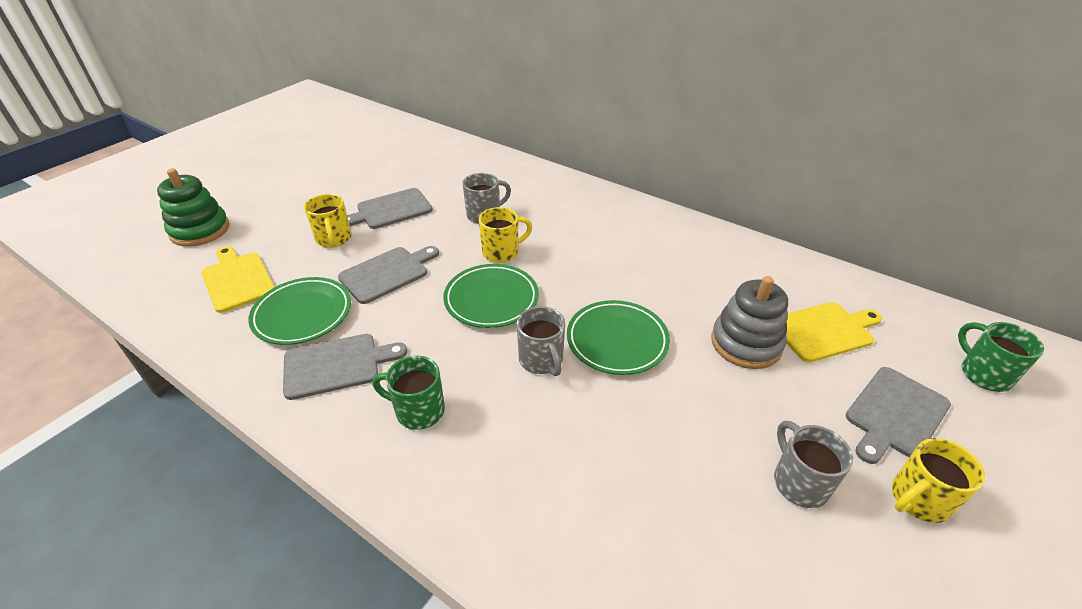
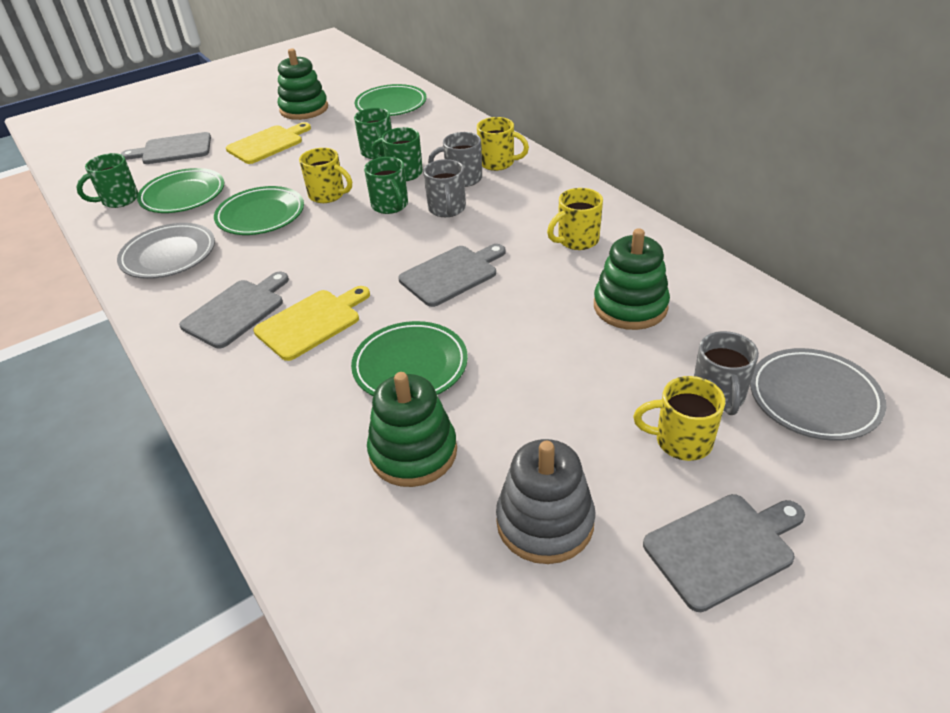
green mug: 2 -> 4
green plate: 3 -> 4
green stacking toy: 1 -> 3
grey plate: 0 -> 2
yellow mug: 3 -> 4

